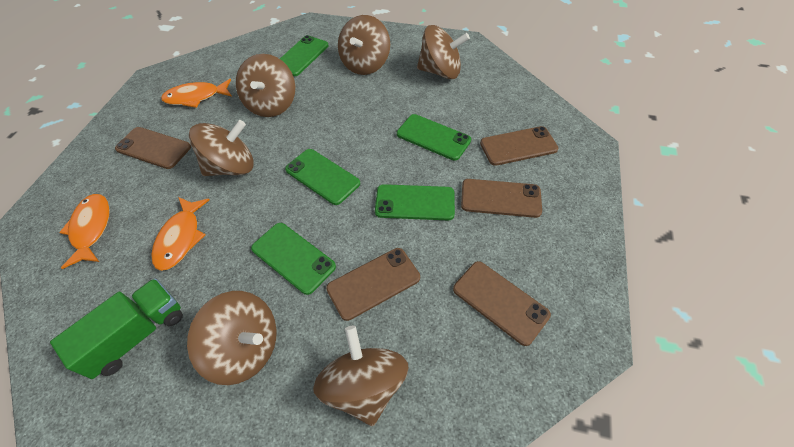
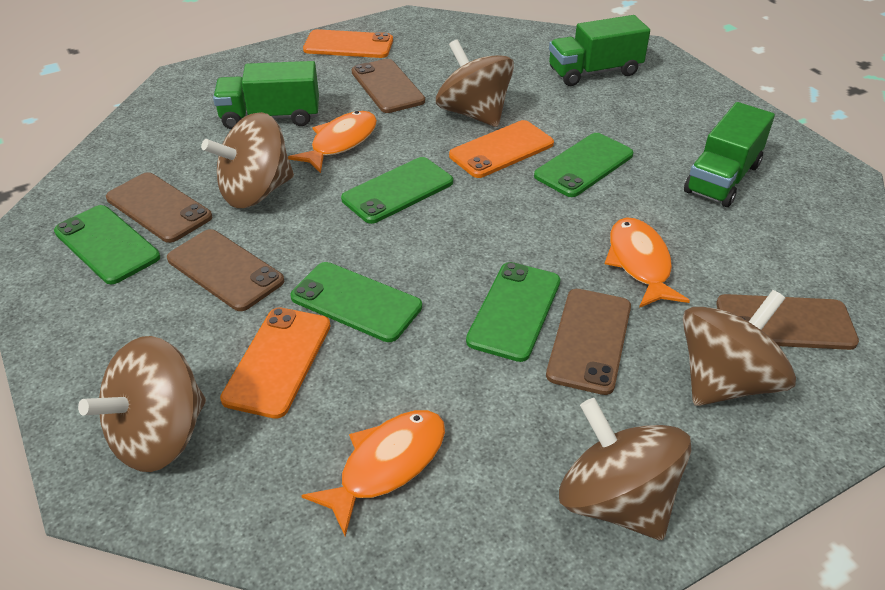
brown spinning top: 6 -> 5
green truck: 1 -> 3
orange phone: 0 -> 3

